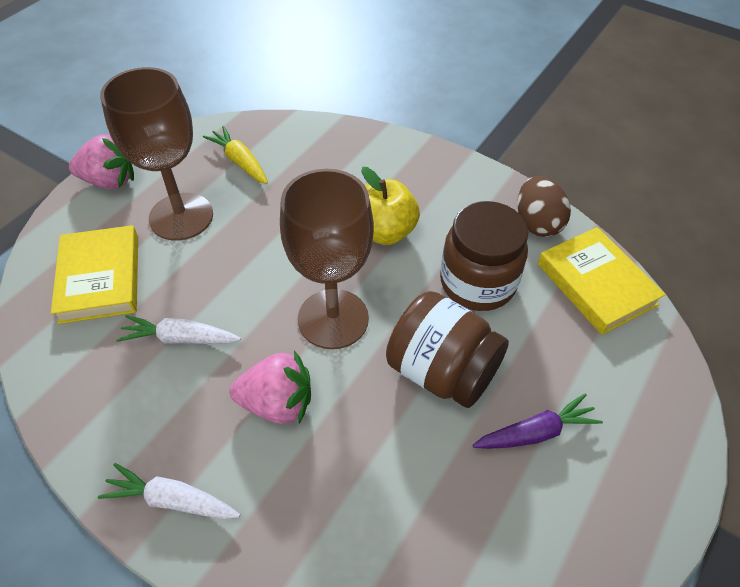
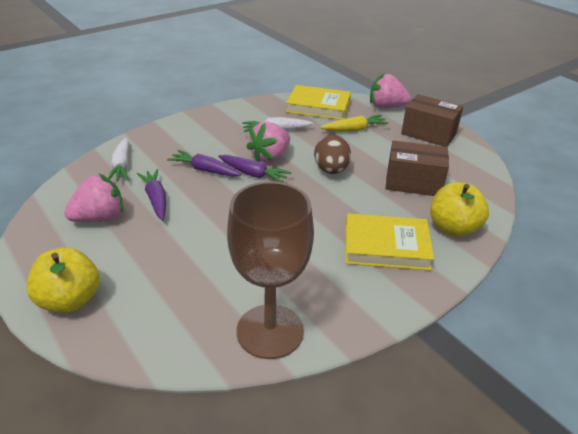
brown box: 0 -> 2
brown goblet: 2 -> 1
brown jar: 2 -> 0
pink strawberry: 2 -> 3
purple carrot: 1 -> 3
yellow apple: 1 -> 2

